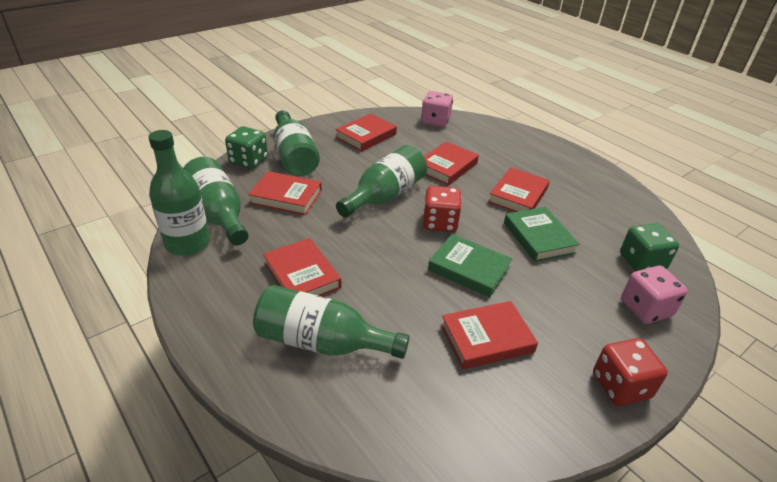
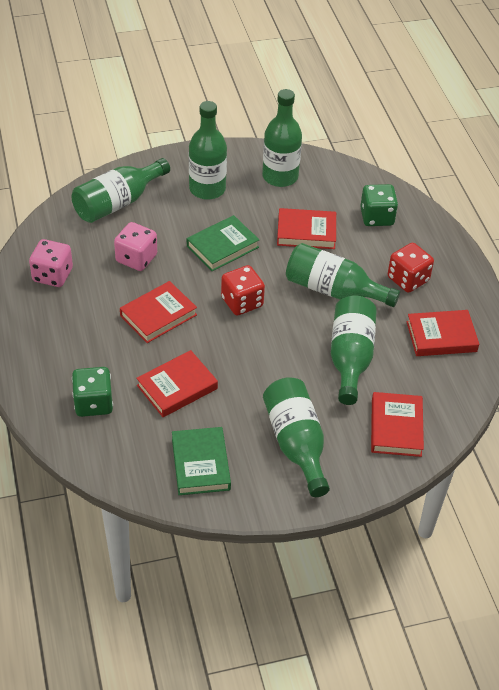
green bottle: 5 -> 6
red book: 6 -> 5

